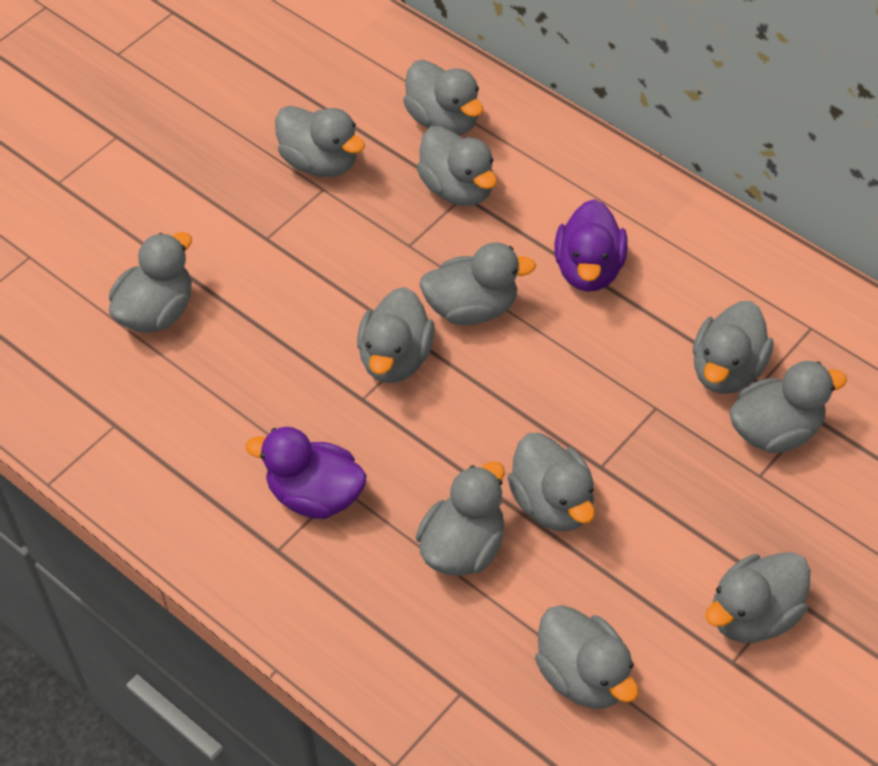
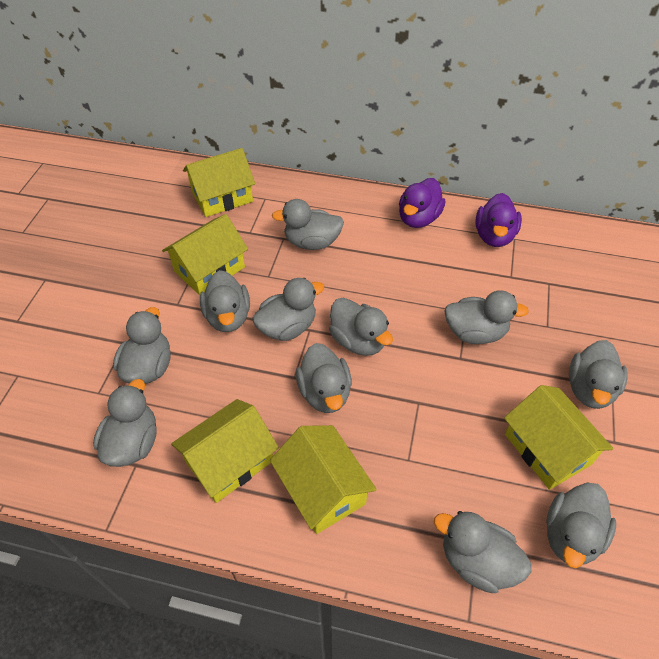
grey duck: 12 -> 11
yellow house: 0 -> 5

